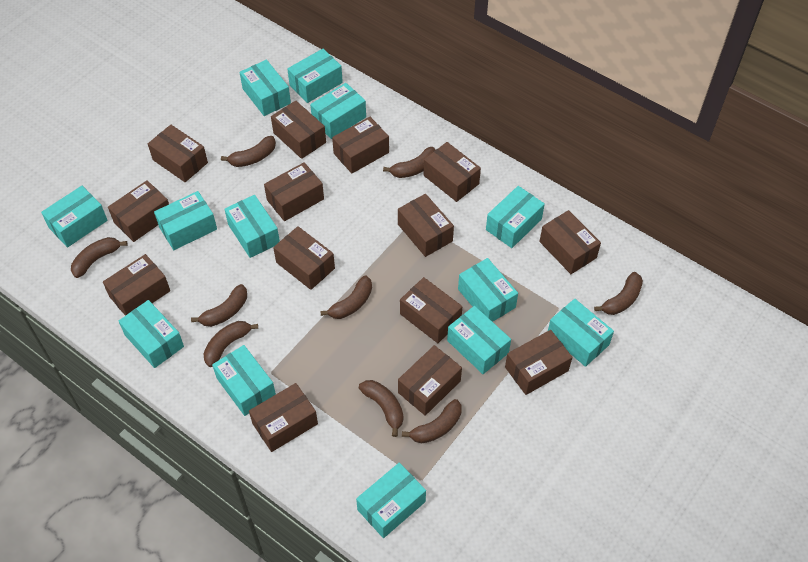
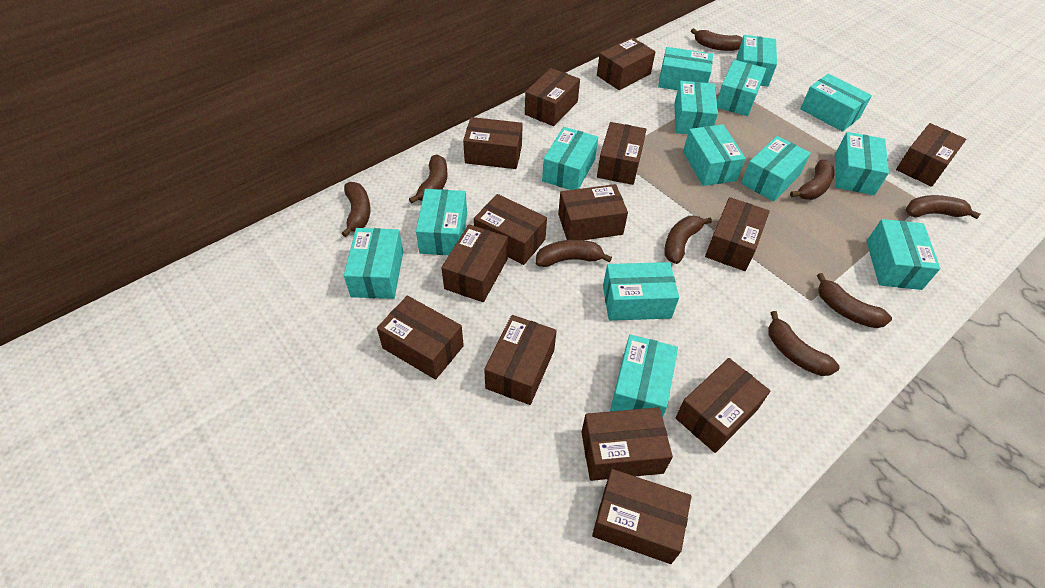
turquoise box: 13 -> 14

